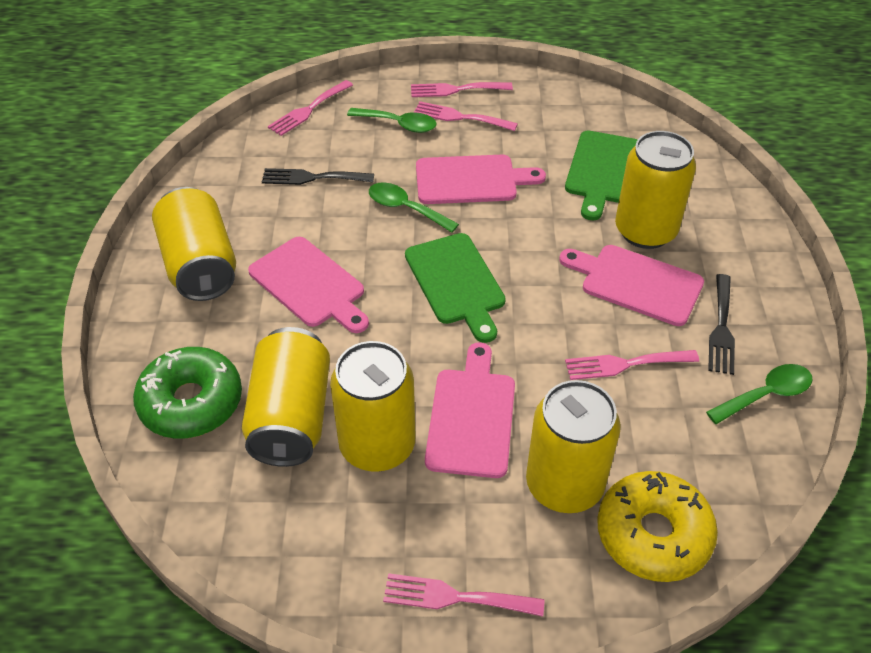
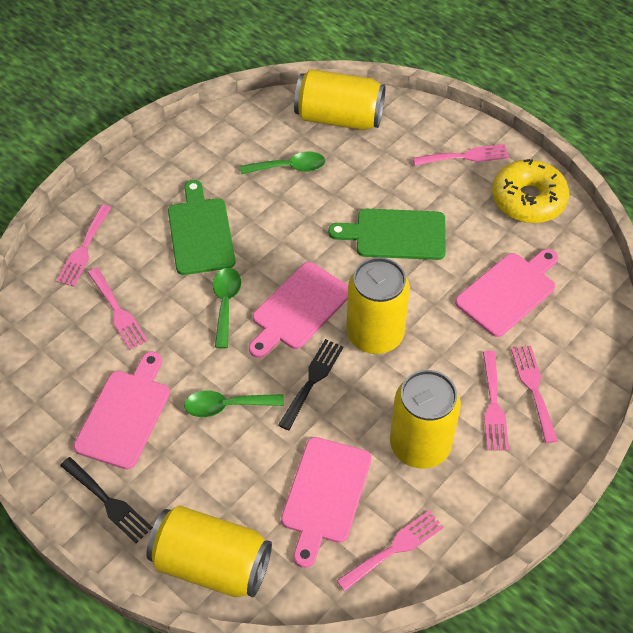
green donut: 1 -> 0
pink fork: 5 -> 6
yellow can: 5 -> 4

